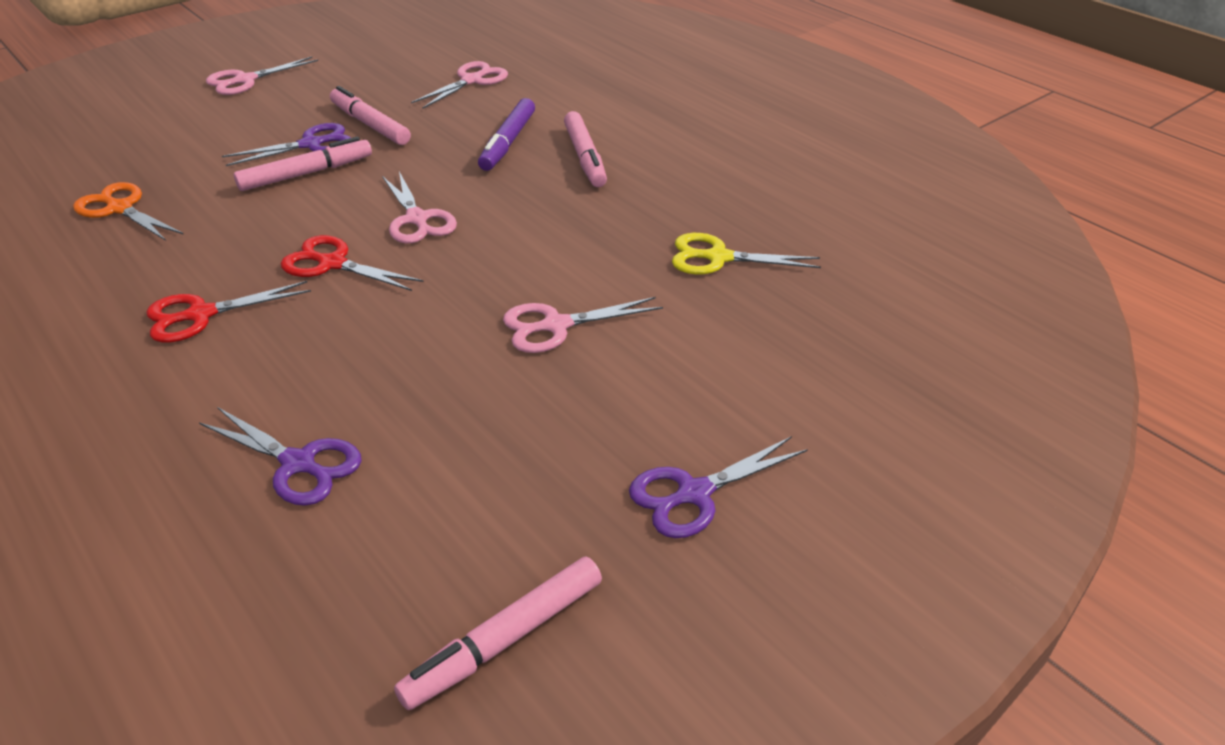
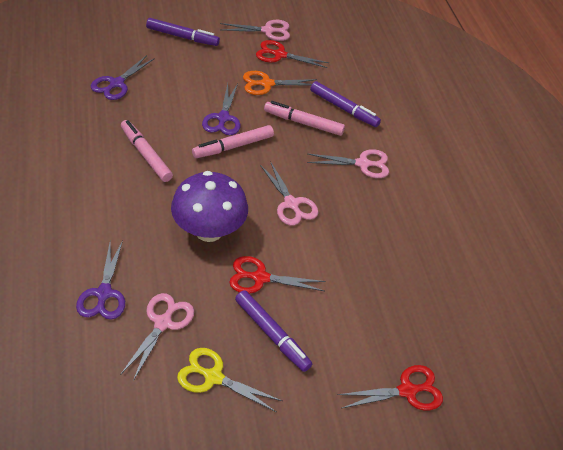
pink marker: 4 -> 3
purple marker: 1 -> 3
purple mushroom: 0 -> 1
red scissors: 2 -> 3

